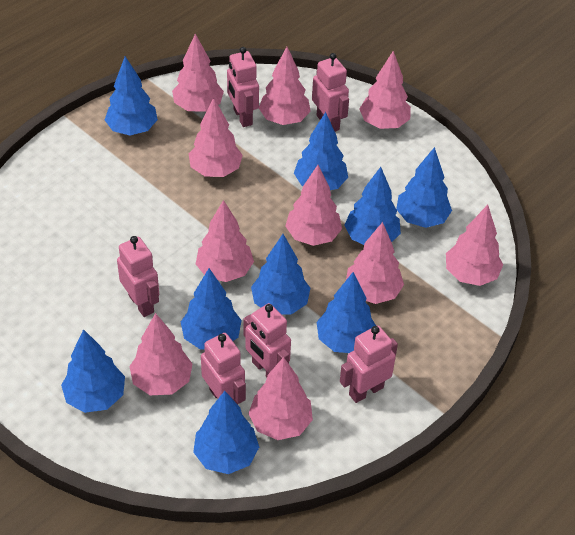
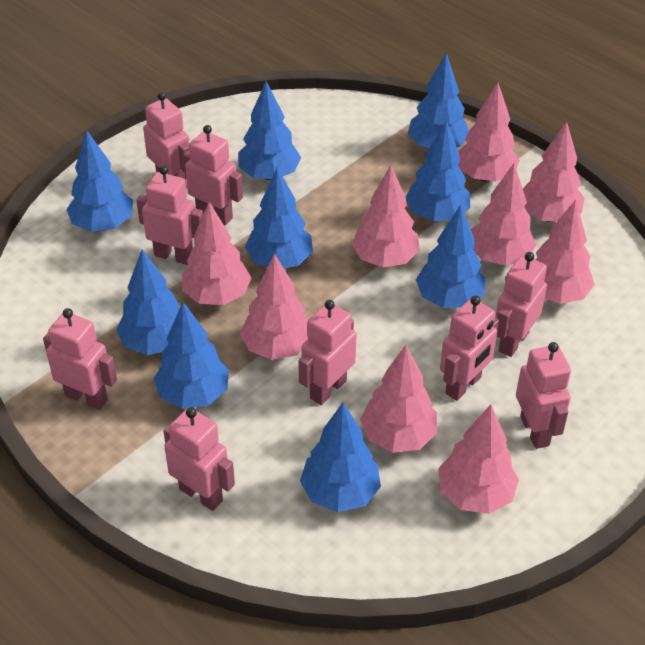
pink robot: 6 -> 9
pink tree: 10 -> 9

